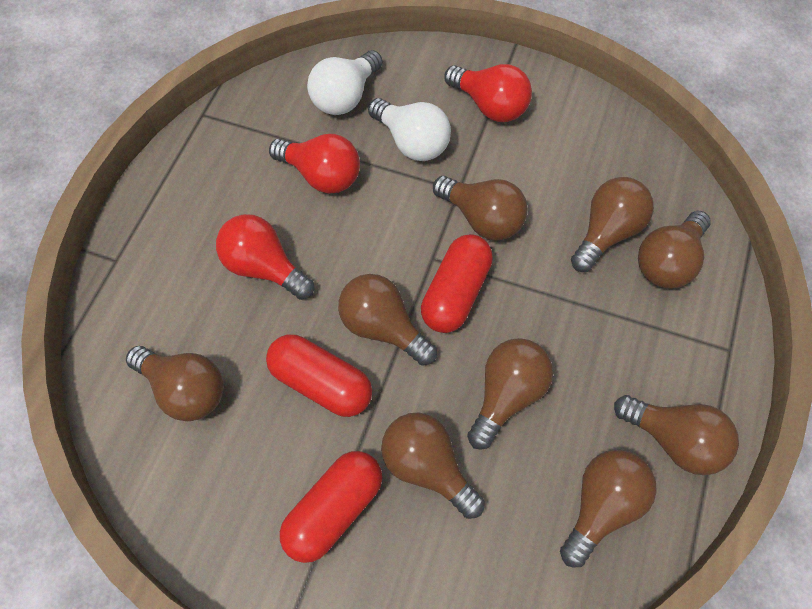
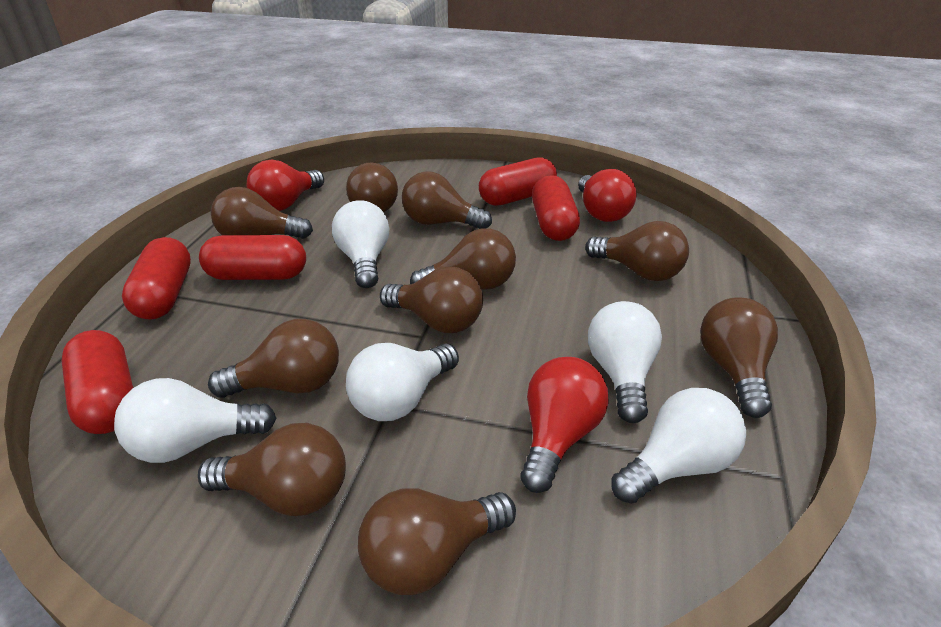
brown light bulb: 9 -> 10
red capsule: 3 -> 5
white light bulb: 2 -> 5

